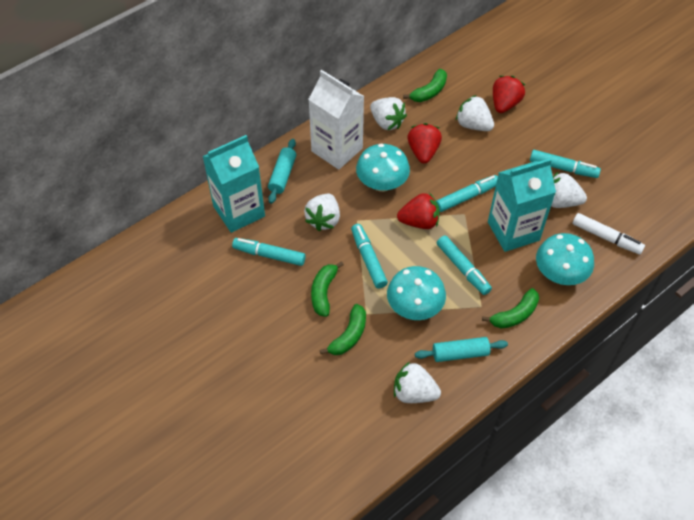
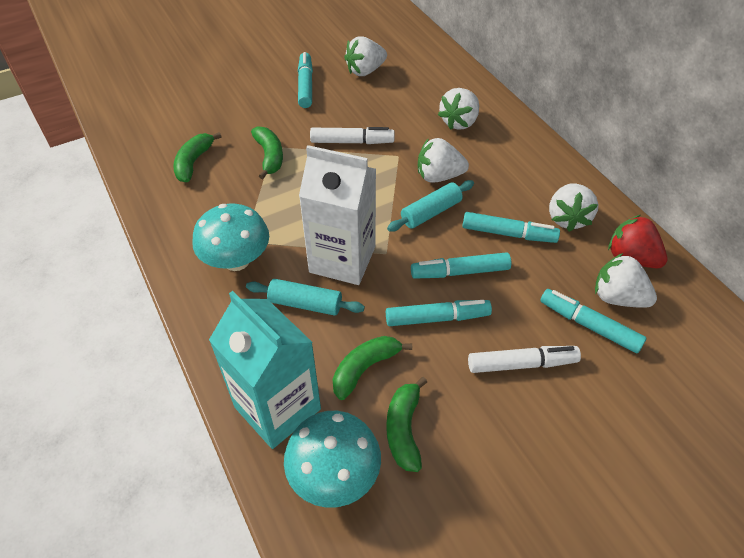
red strawberry: 3 -> 1
turquoise carton: 2 -> 1
turquoise mushroom: 3 -> 2
white marker: 1 -> 2

